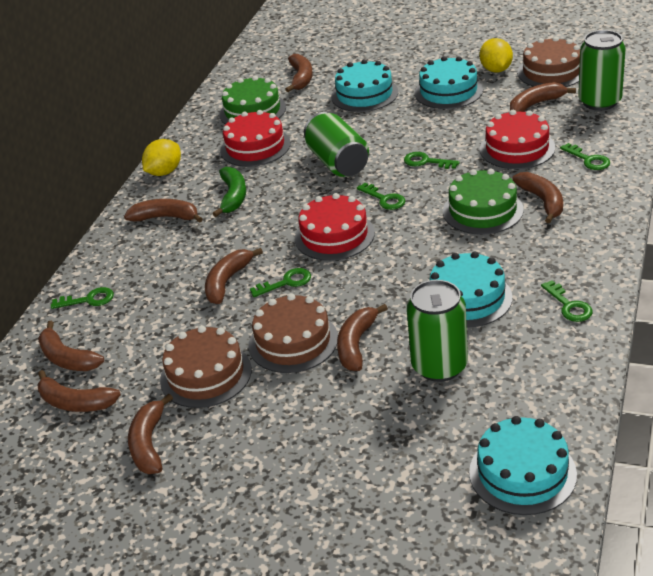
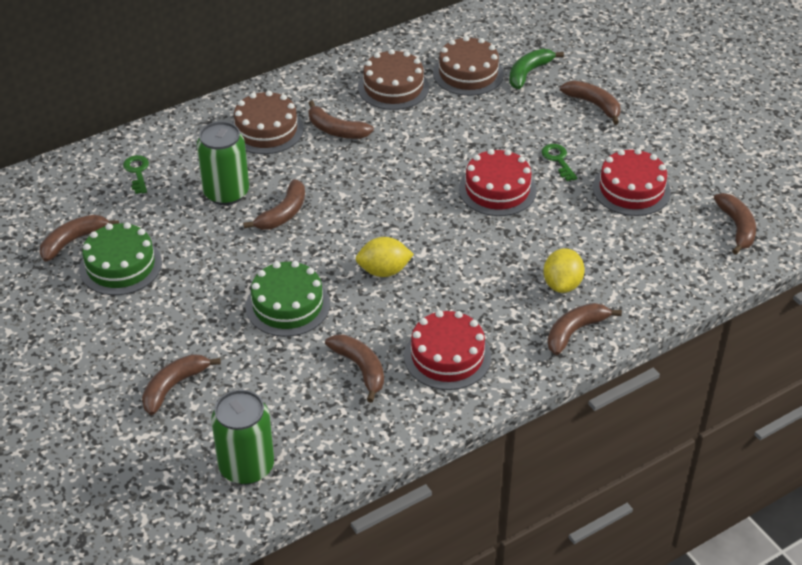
brown banana: 9 -> 8
green can: 3 -> 2
green key: 6 -> 2
turquoise cake: 4 -> 0

